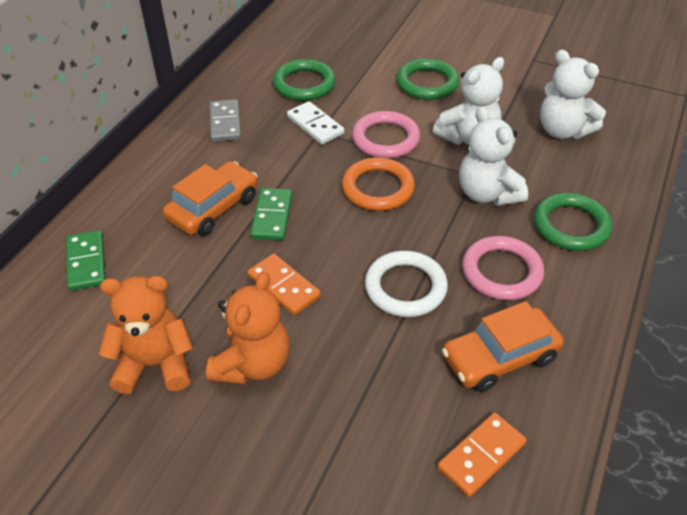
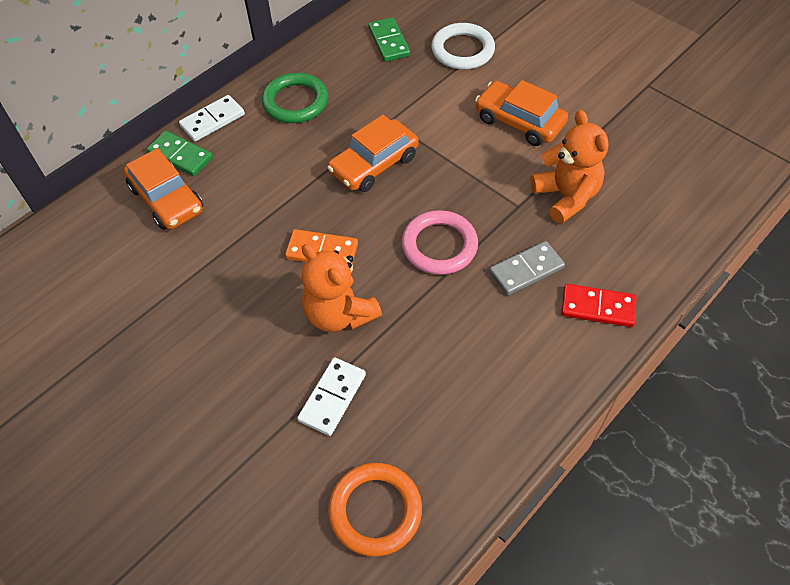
green ring: 3 -> 1
orange car: 2 -> 3
orange domino: 2 -> 1
pink ring: 2 -> 1
red domino: 0 -> 1
white domino: 1 -> 2
white teddy bear: 3 -> 0

